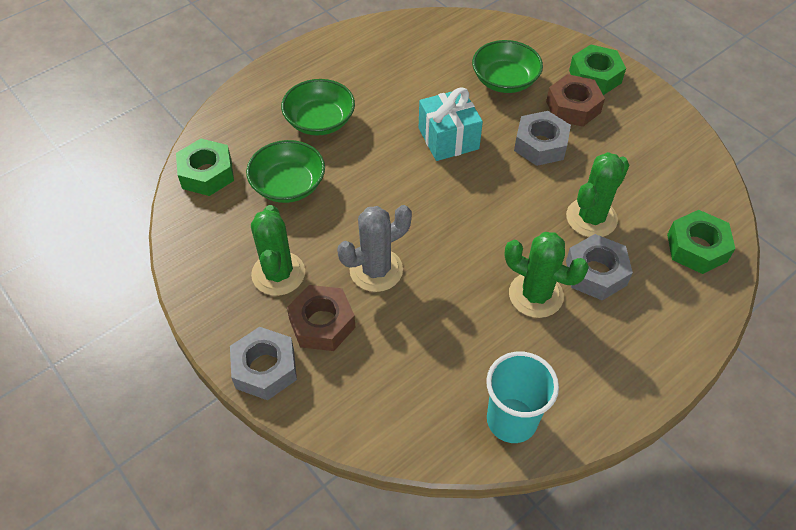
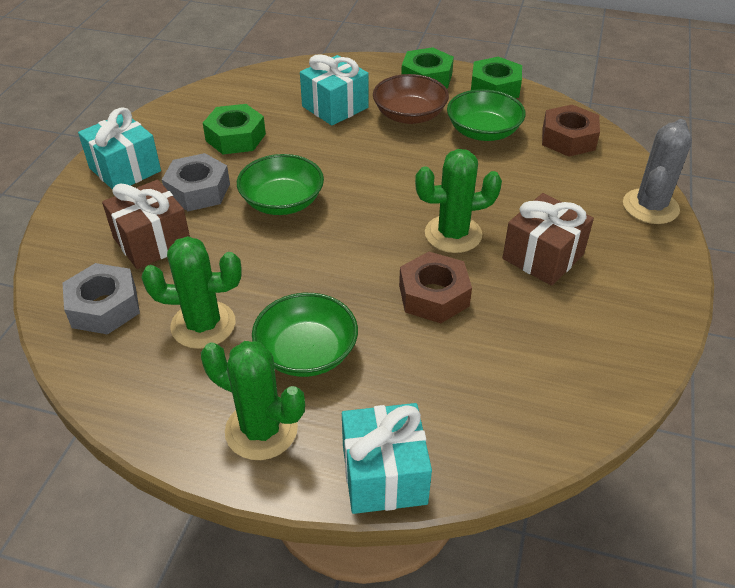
brown bowl: 0 -> 1
brown gift: 0 -> 2
grey nut: 3 -> 2
turquoise cup: 1 -> 0
turquoise gift: 1 -> 3

